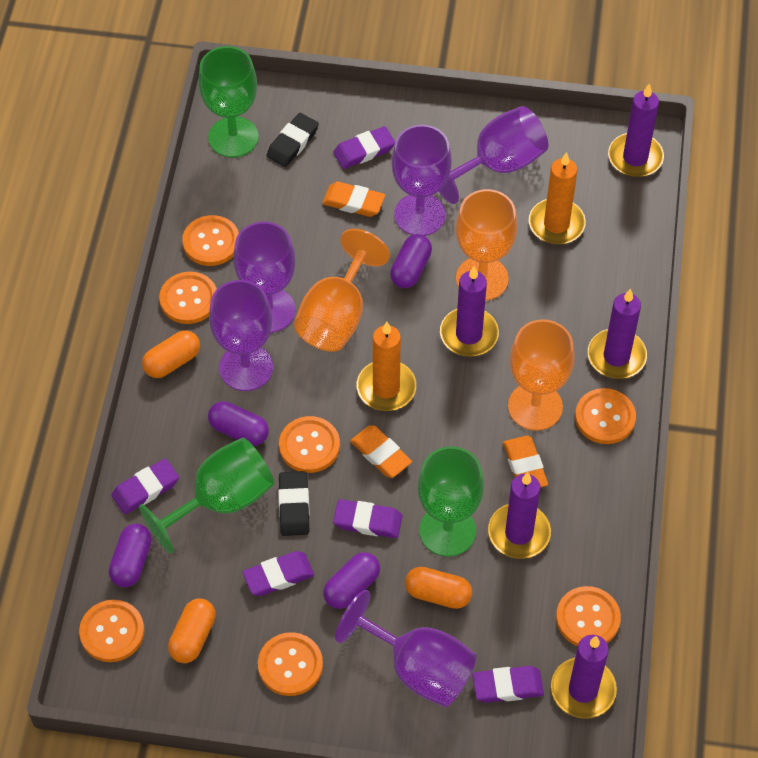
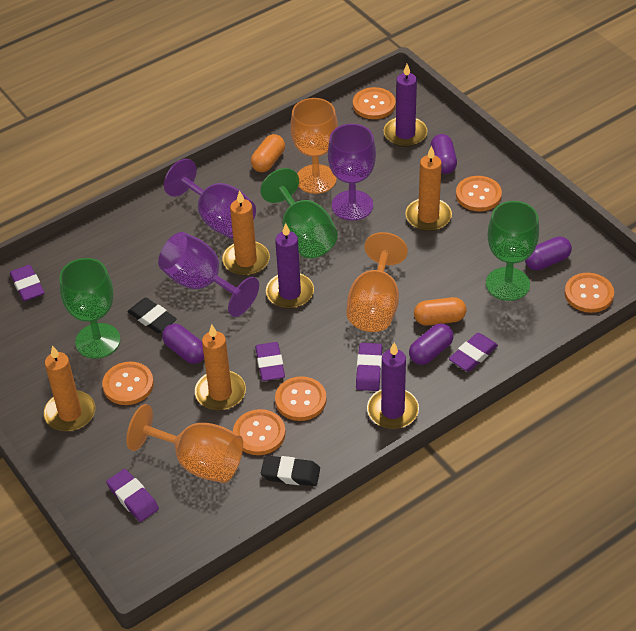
orange button: 7 -> 6
orange candle: 2 -> 4
orange capsule: 3 -> 2
orange eraser: 3 -> 0
purple candle: 5 -> 3
purple goblet: 5 -> 3

